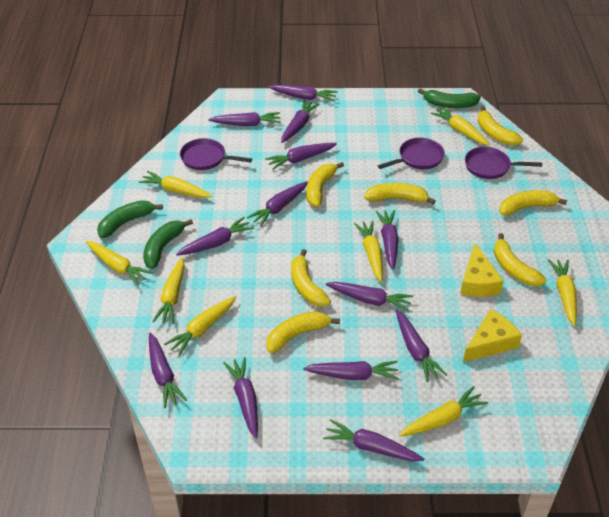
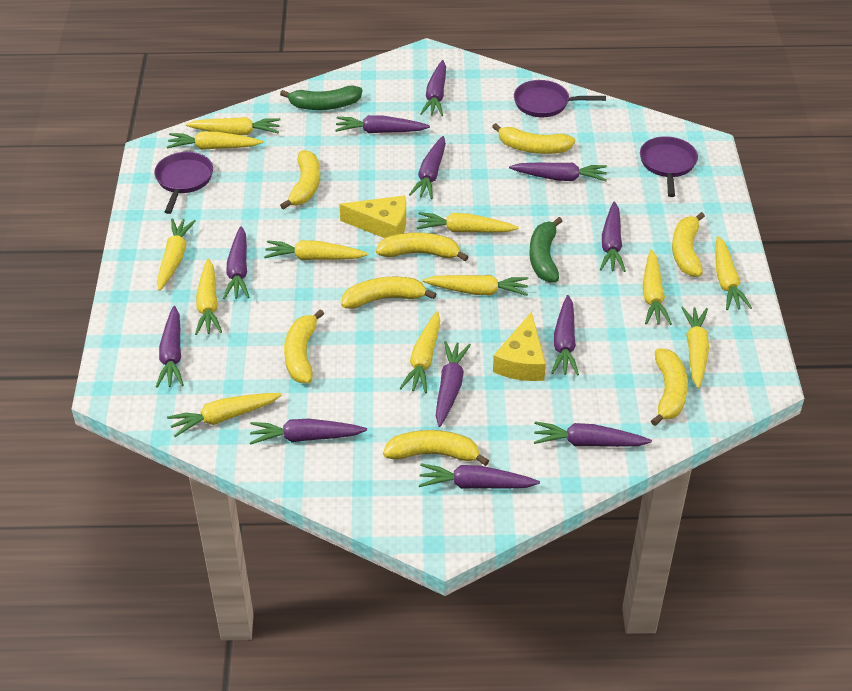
green banana: 3 -> 2
purple carrot: 13 -> 12
yellow banana: 7 -> 8
yellow carrot: 8 -> 12

